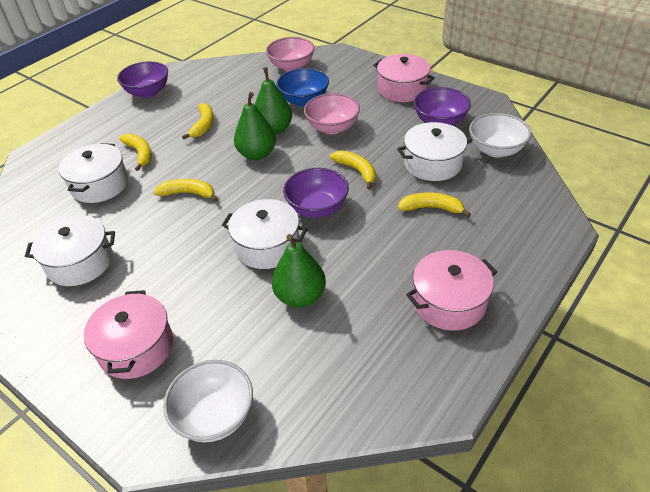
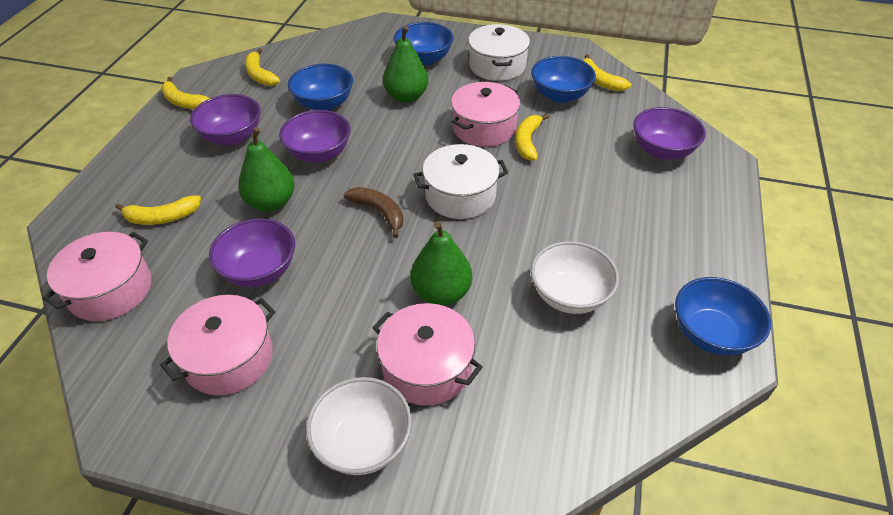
blue bowl: 1 -> 4
brown banana: 0 -> 1
pink bowl: 2 -> 0
pink pot: 3 -> 4
purple bowl: 3 -> 4
white pot: 4 -> 2

